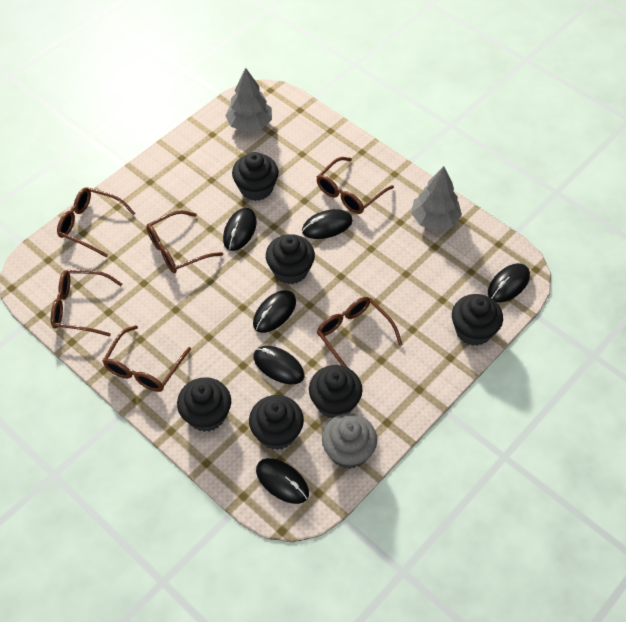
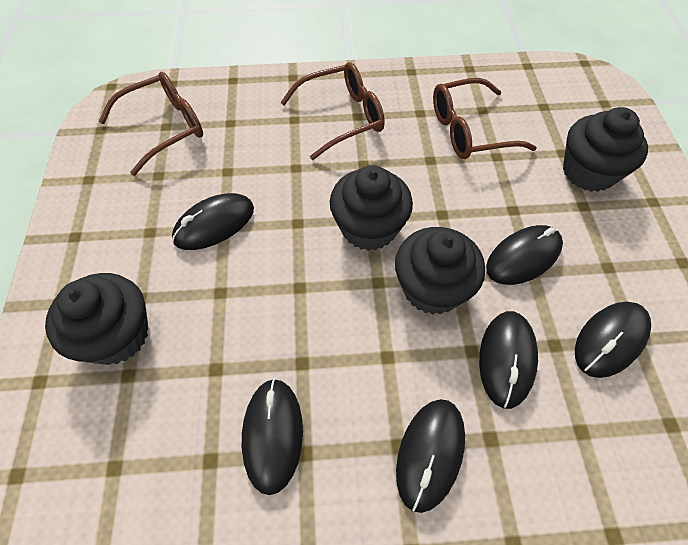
black cupcake: 6 -> 4
brown glasses: 6 -> 3
grey cupcake: 1 -> 0
grey tree: 2 -> 0

